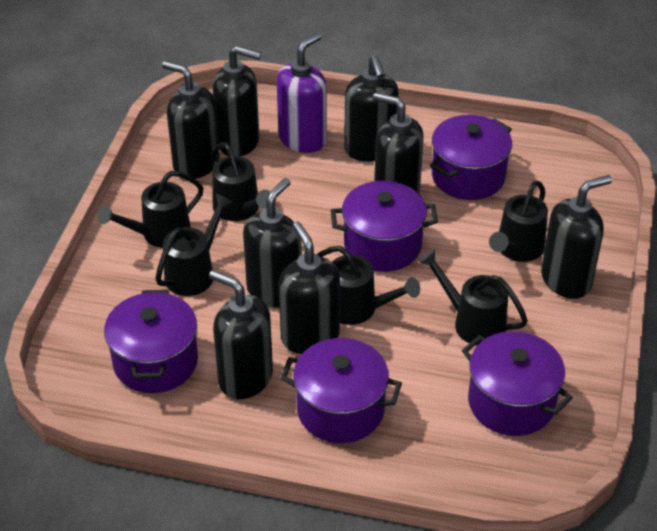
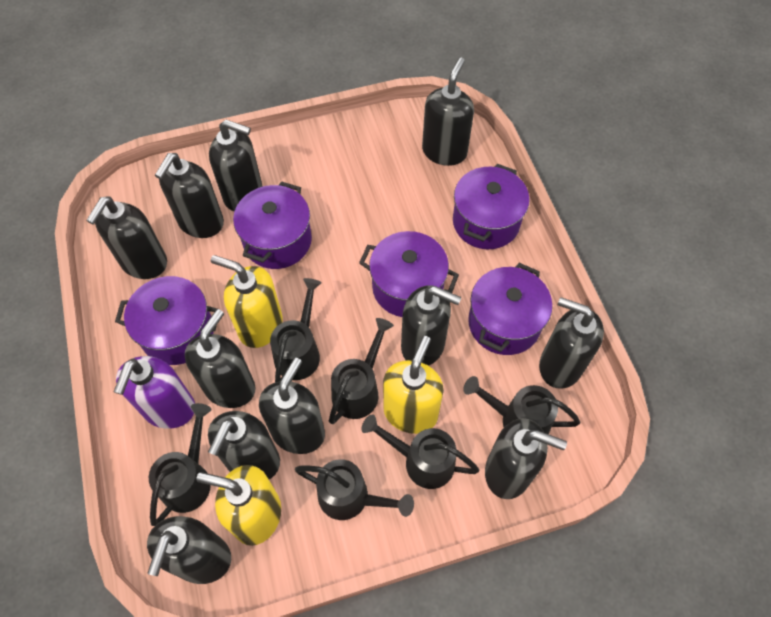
black soap dispenser: 8 -> 11
yellow soap dispenser: 0 -> 3

